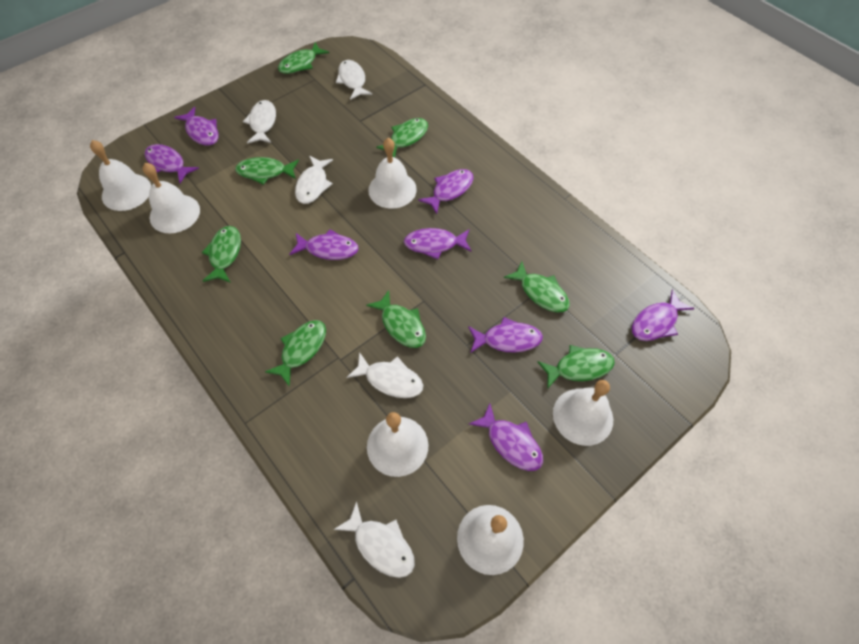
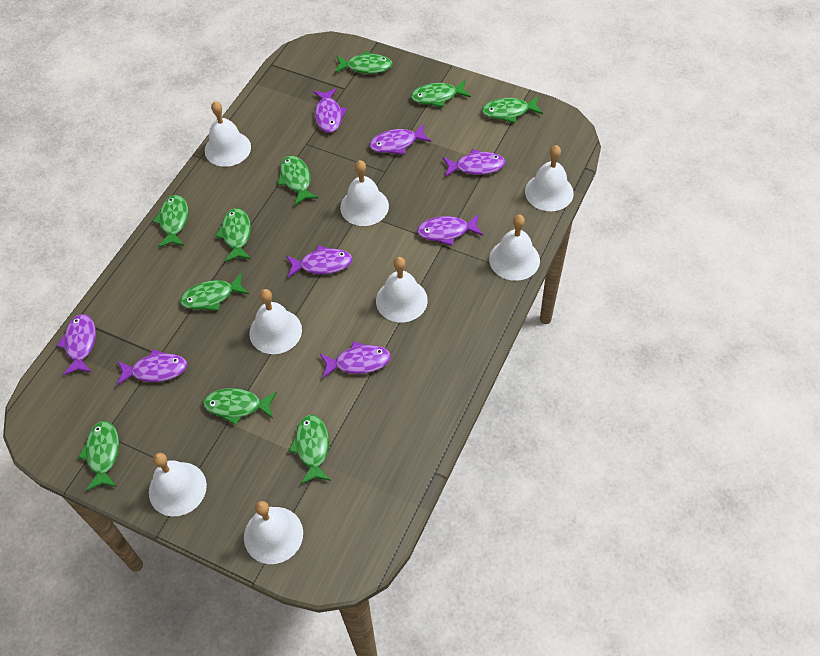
green fish: 8 -> 10
white bell: 6 -> 8
white fish: 5 -> 0

